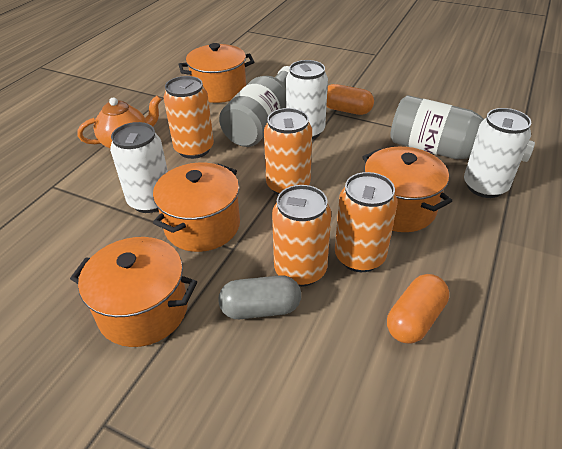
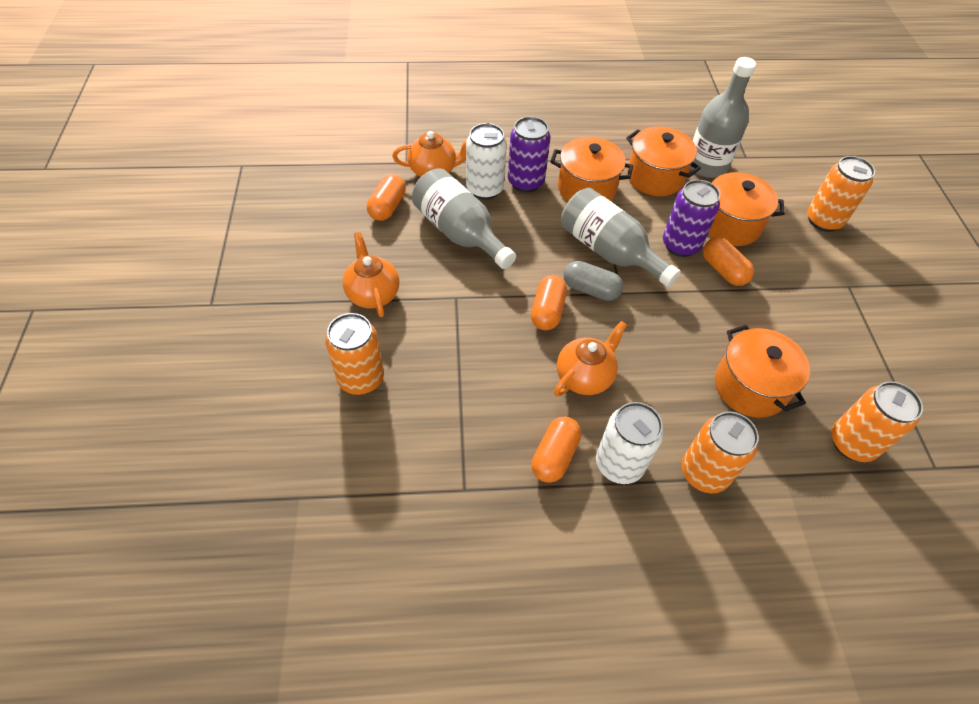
grey bottle: 2 -> 3
orange capsule: 2 -> 4
orange teapot: 1 -> 3
purple can: 0 -> 2
white can: 3 -> 2

